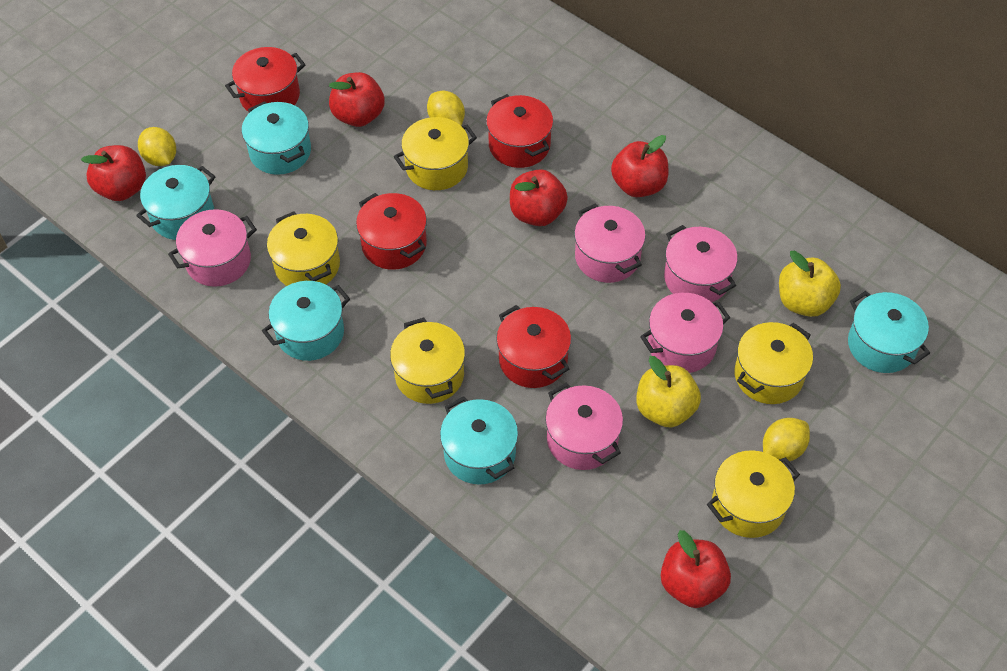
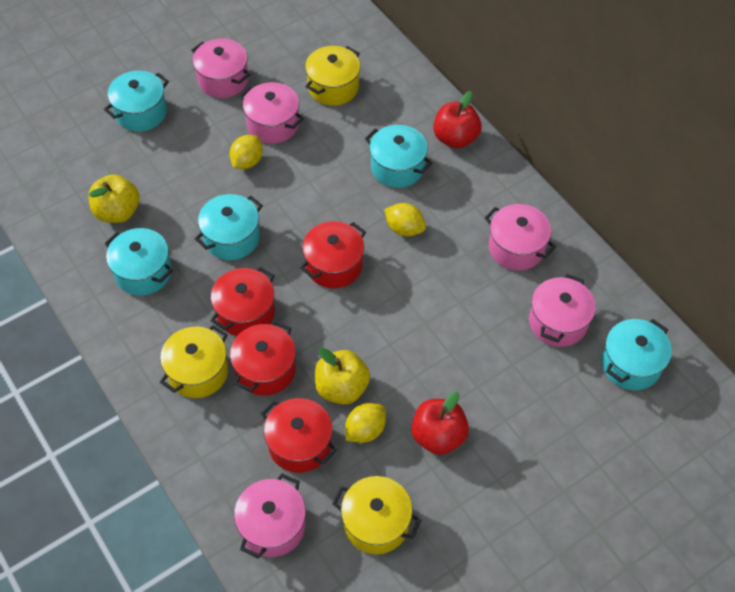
red apple: 5 -> 2
yellow pot: 5 -> 3

